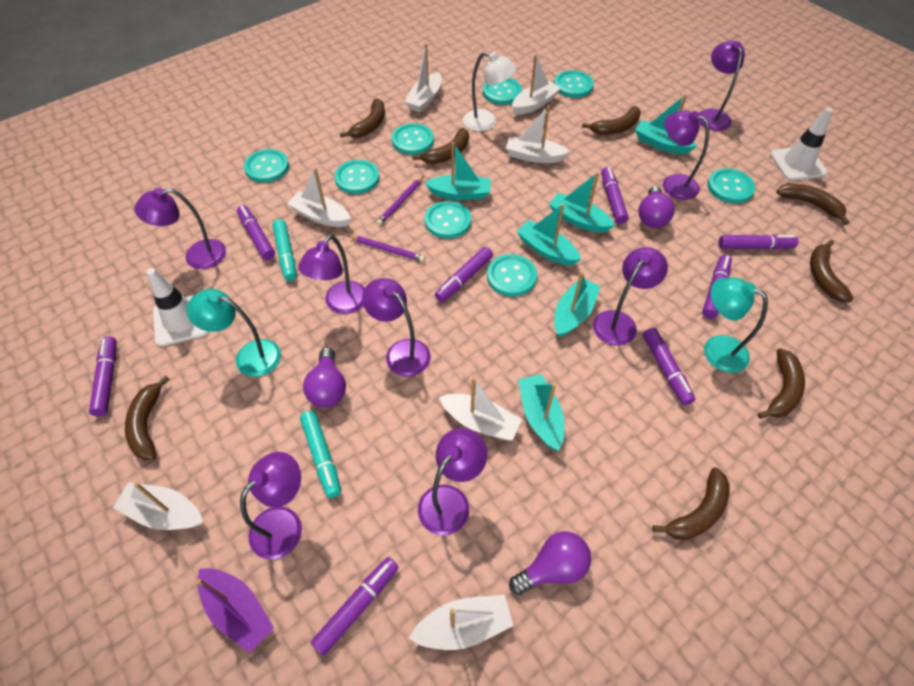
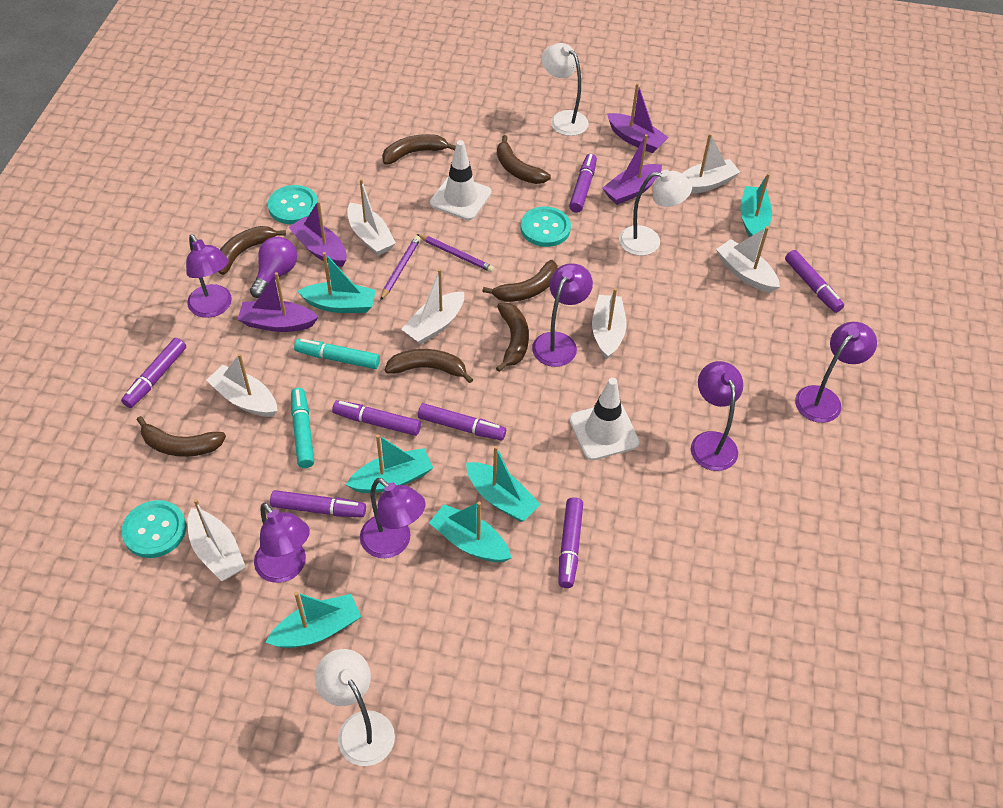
brown banana: 8 -> 7
purple boat: 1 -> 4
purple lamp: 8 -> 6
purple light bulb: 3 -> 1
purple marker: 8 -> 7
turquoise button: 8 -> 3
turquoise lamp: 2 -> 0
white lamp: 1 -> 3

